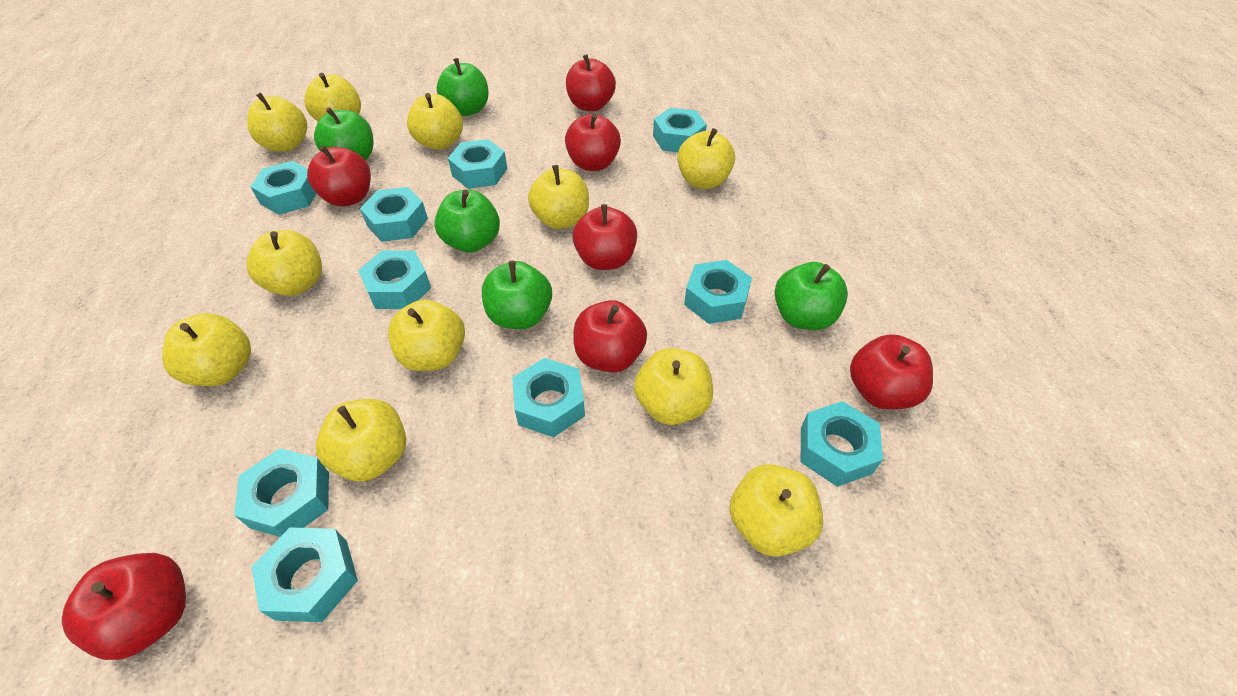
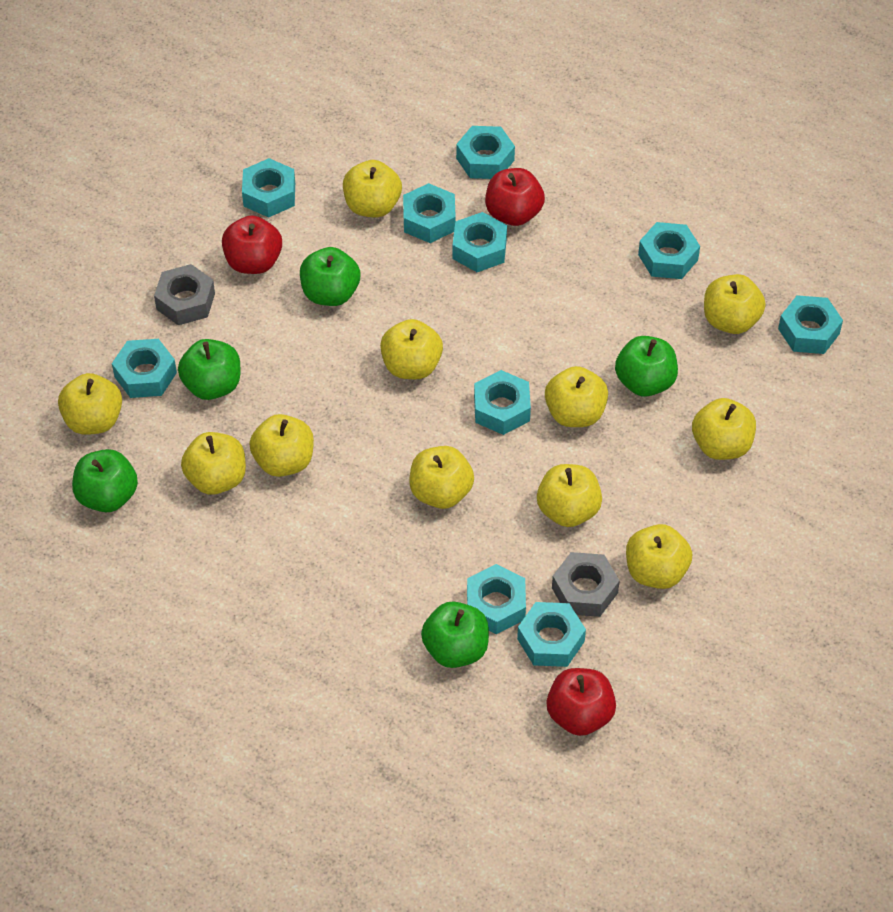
grey nut: 0 -> 2
red apple: 7 -> 3

